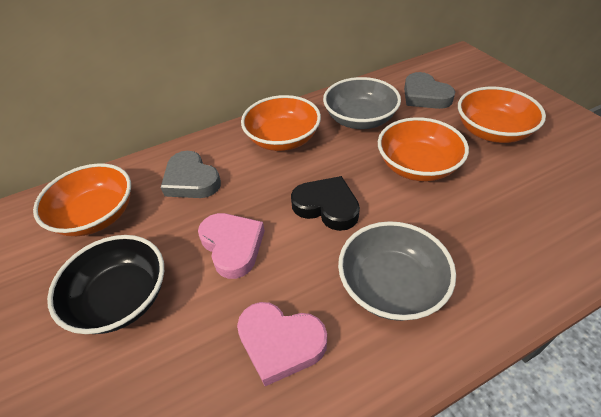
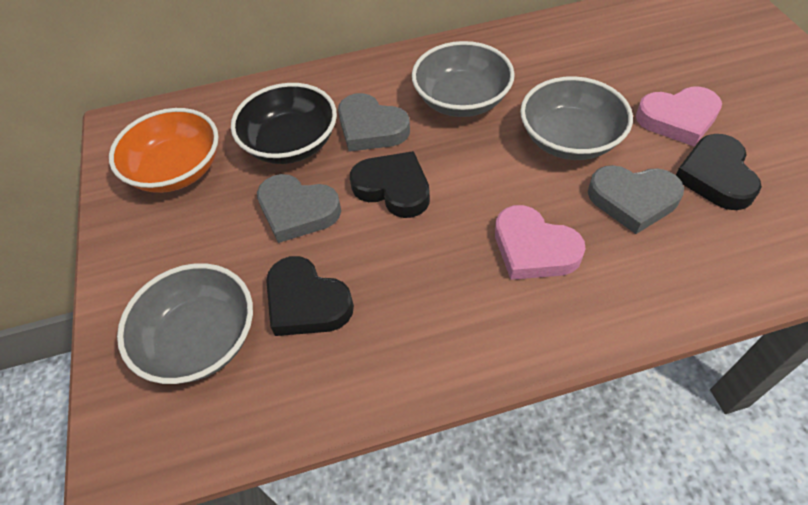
black heart: 1 -> 3
grey bowl: 2 -> 3
grey heart: 2 -> 3
orange bowl: 4 -> 1

